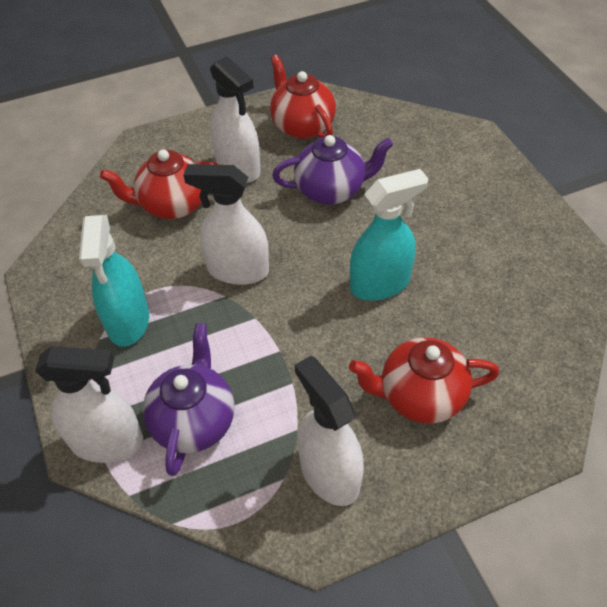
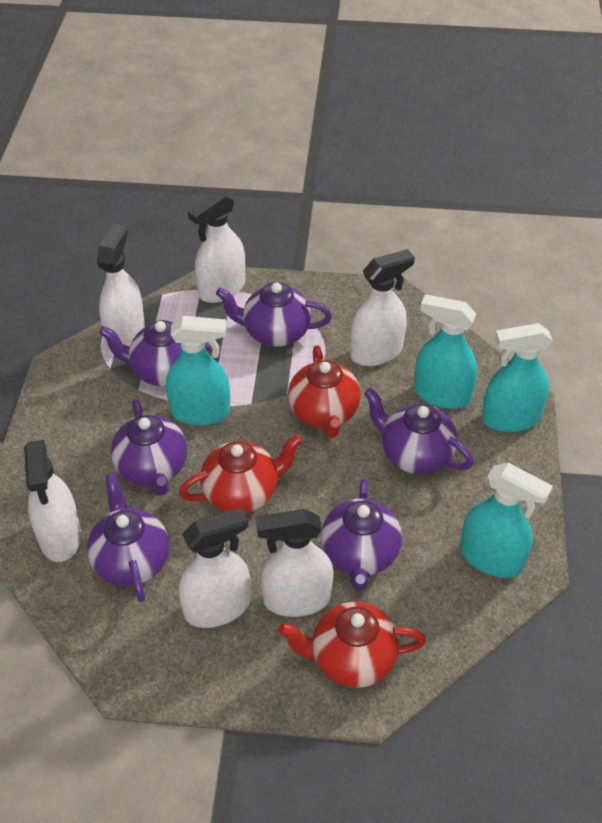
purple teapot: 2 -> 6
turquoise spray bottle: 2 -> 4
white spray bottle: 4 -> 6

